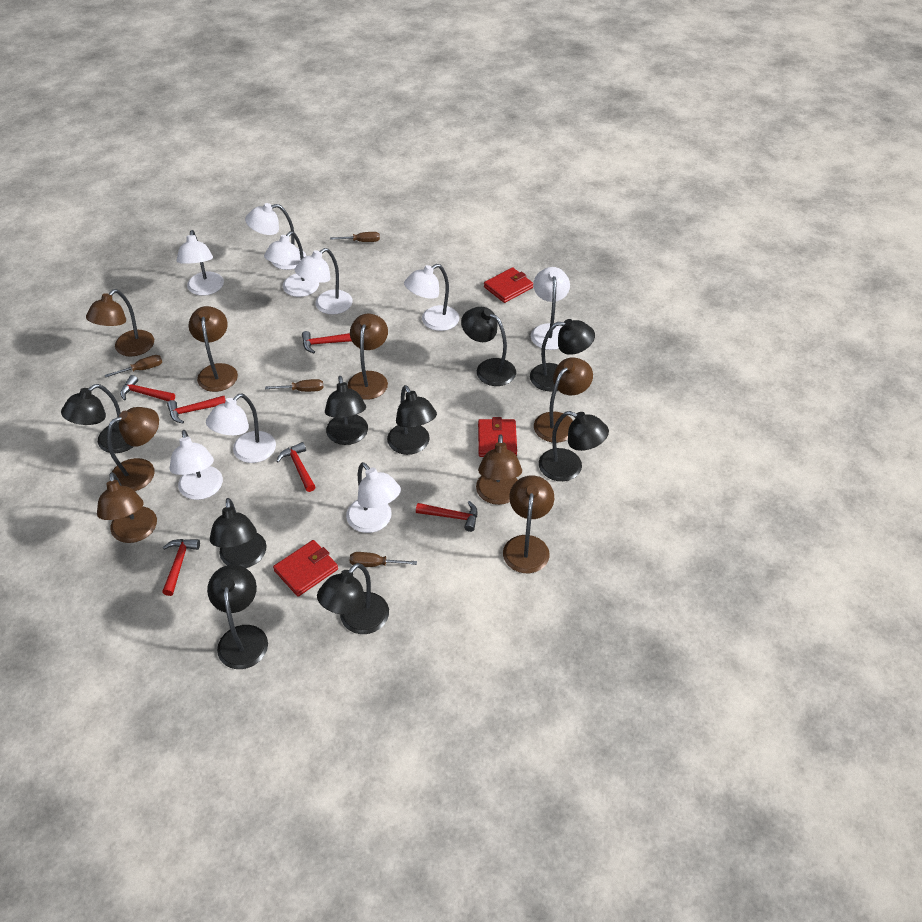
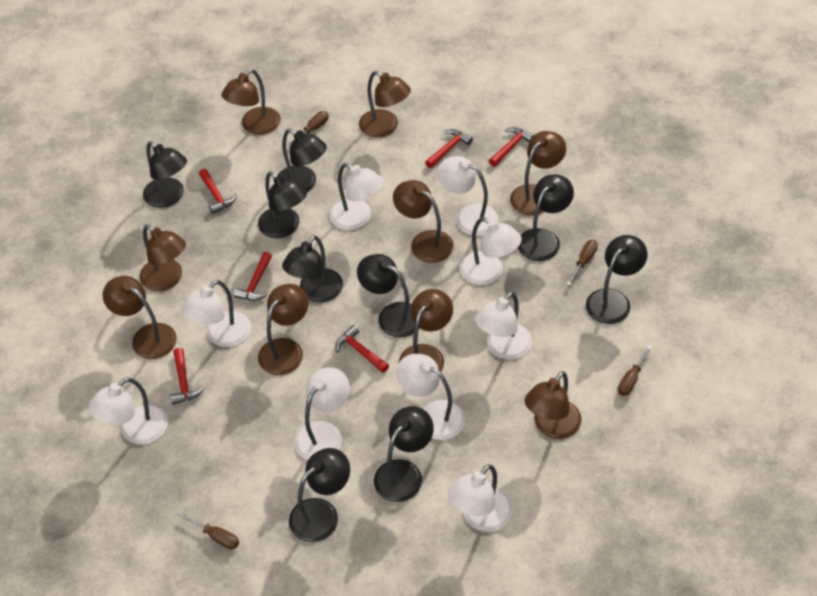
brown lamp: 8 -> 9
red wallet: 3 -> 0

